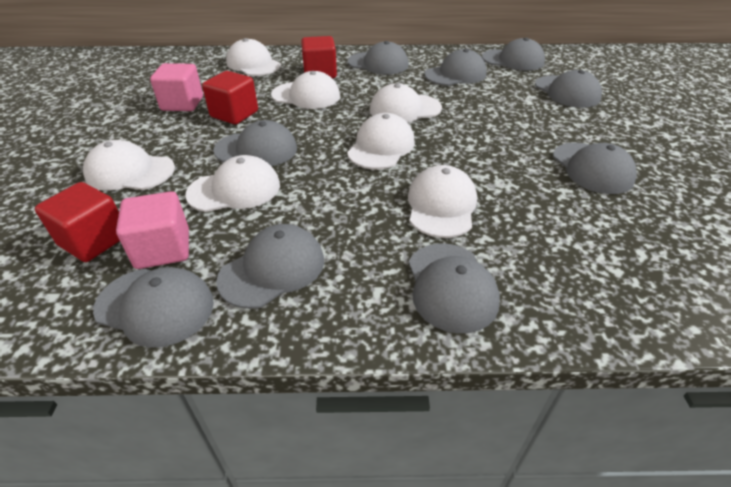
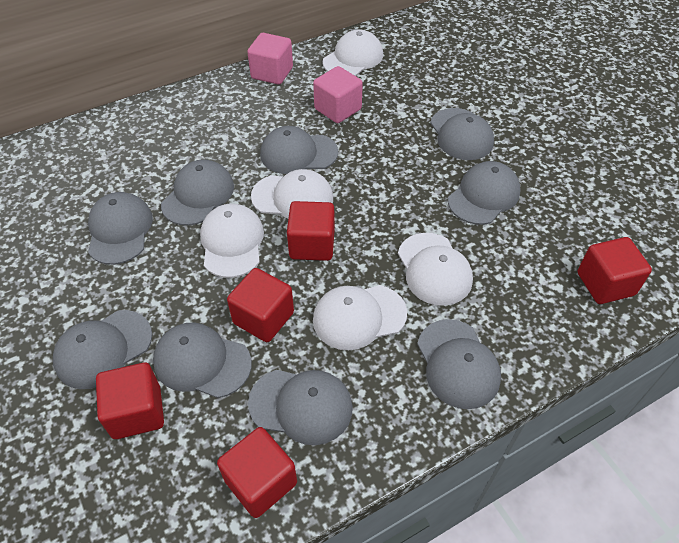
red cube: 3 -> 5
white cap: 7 -> 5

